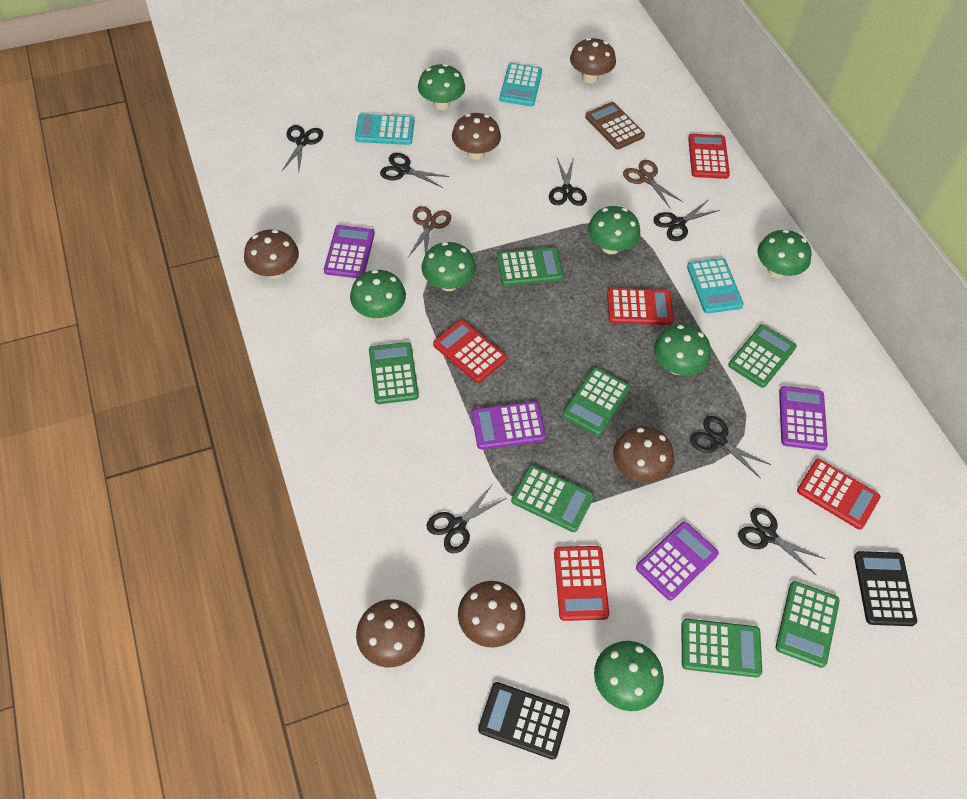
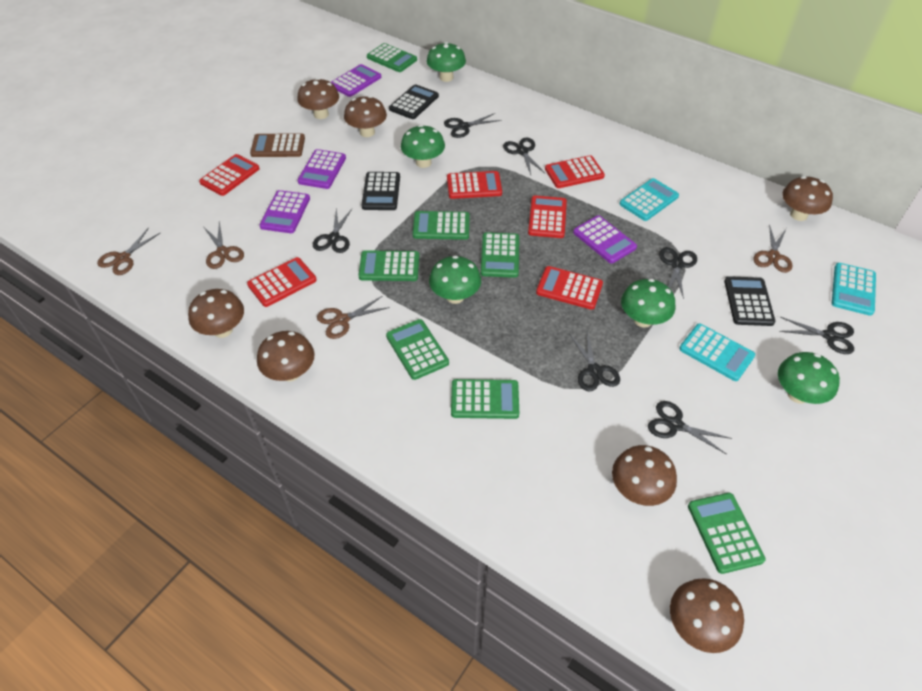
black calculator: 2 -> 3
brown mushroom: 6 -> 7
brown scissors: 2 -> 4
green mushroom: 7 -> 5
red calculator: 5 -> 6

